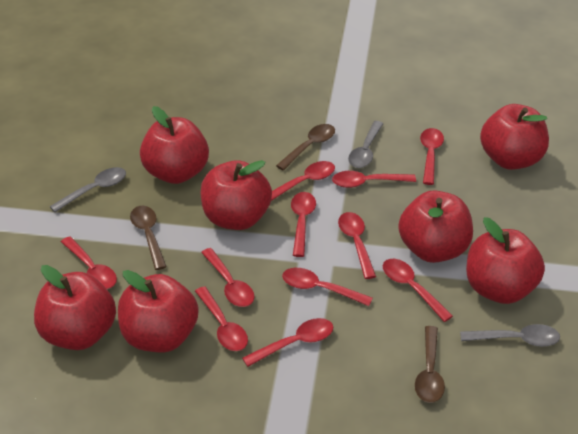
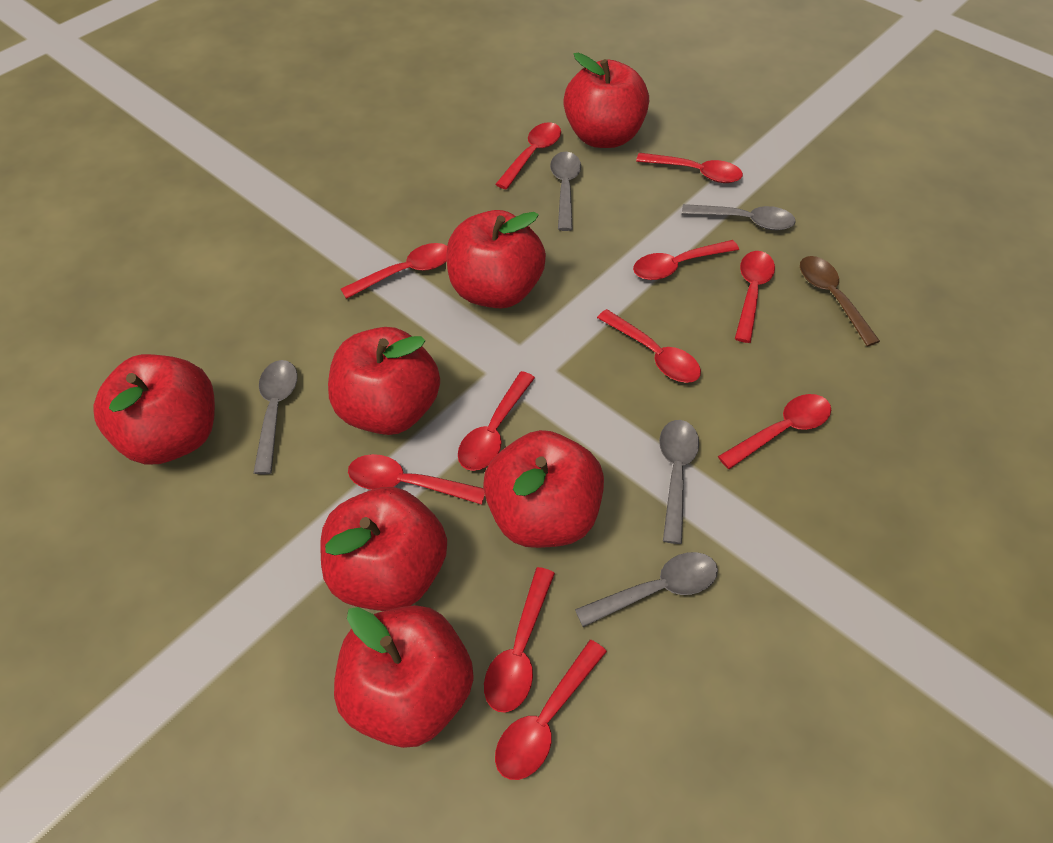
brown spoon: 3 -> 1
grey spoon: 3 -> 5

